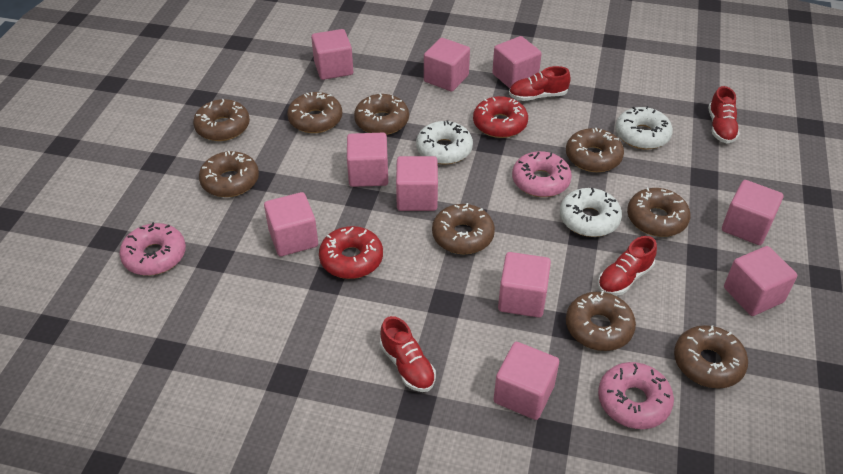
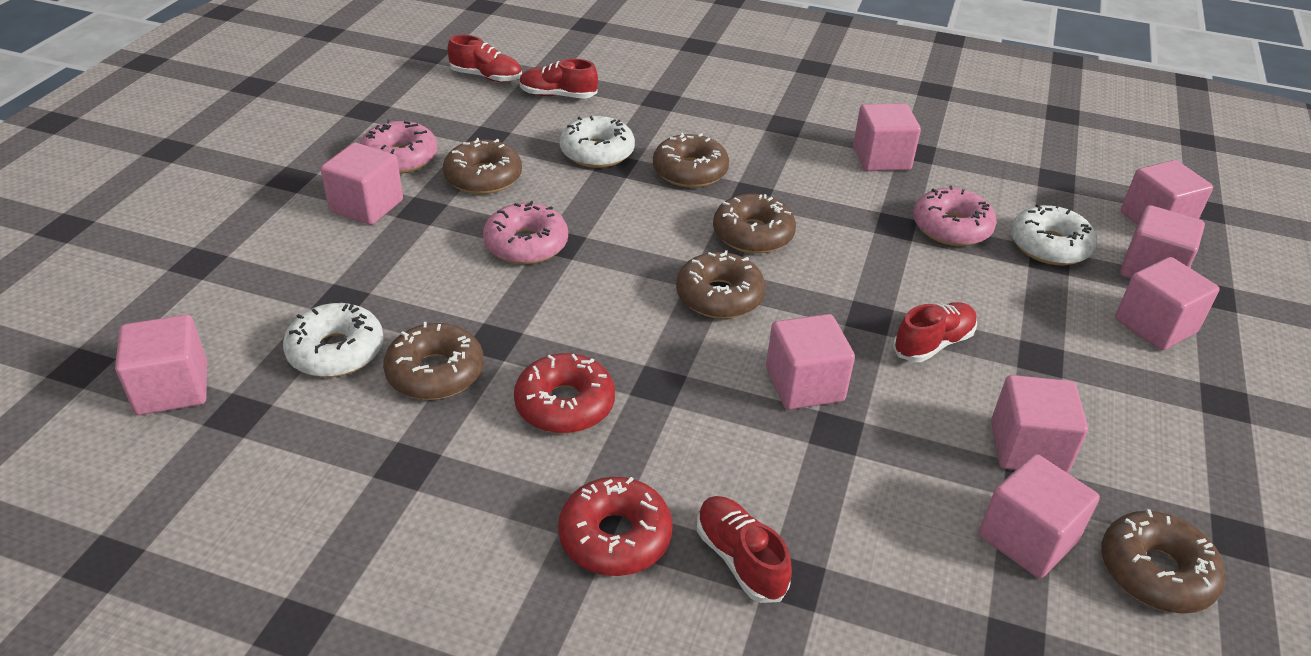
brown donut: 9 -> 6
pink cube: 10 -> 9

